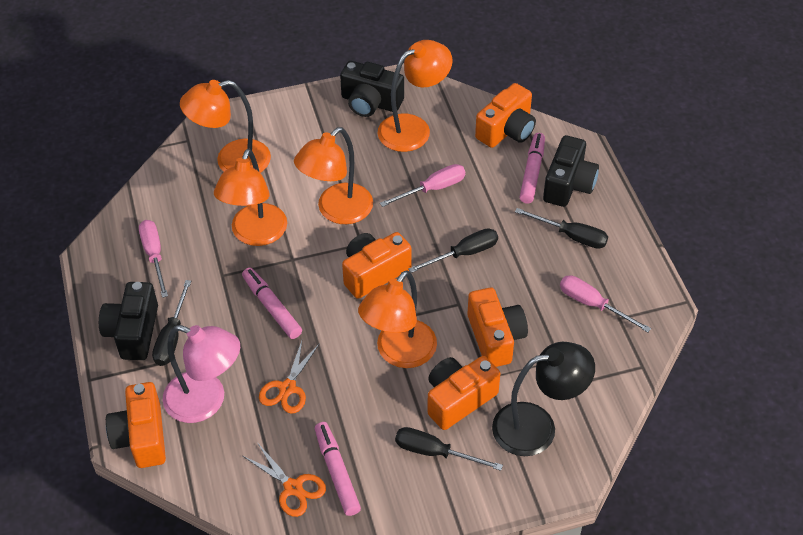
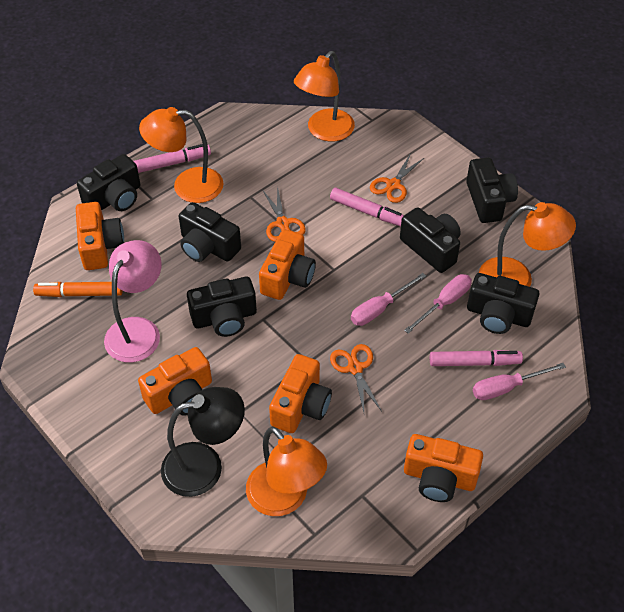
black camera: 3 -> 6
black screwdriver: 4 -> 0
orange lamp: 5 -> 4
orange marker: 0 -> 1
orange scissors: 2 -> 3

